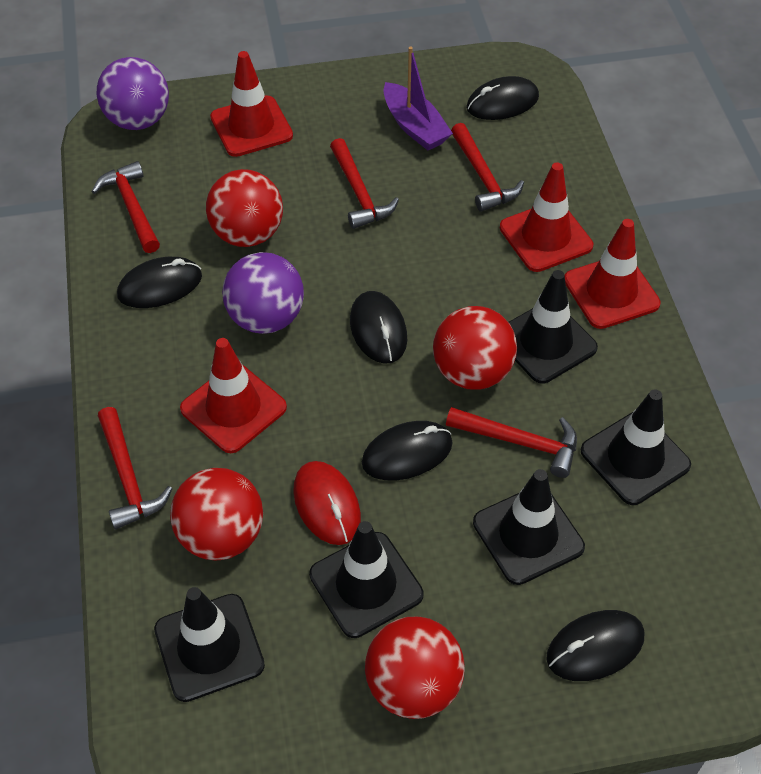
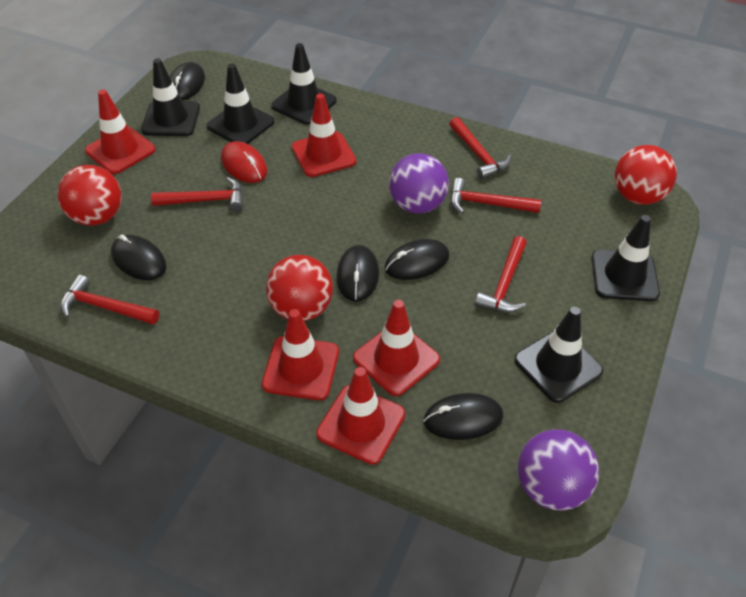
purple boat: 1 -> 0
red ball: 4 -> 3
red traffic cone: 4 -> 5

